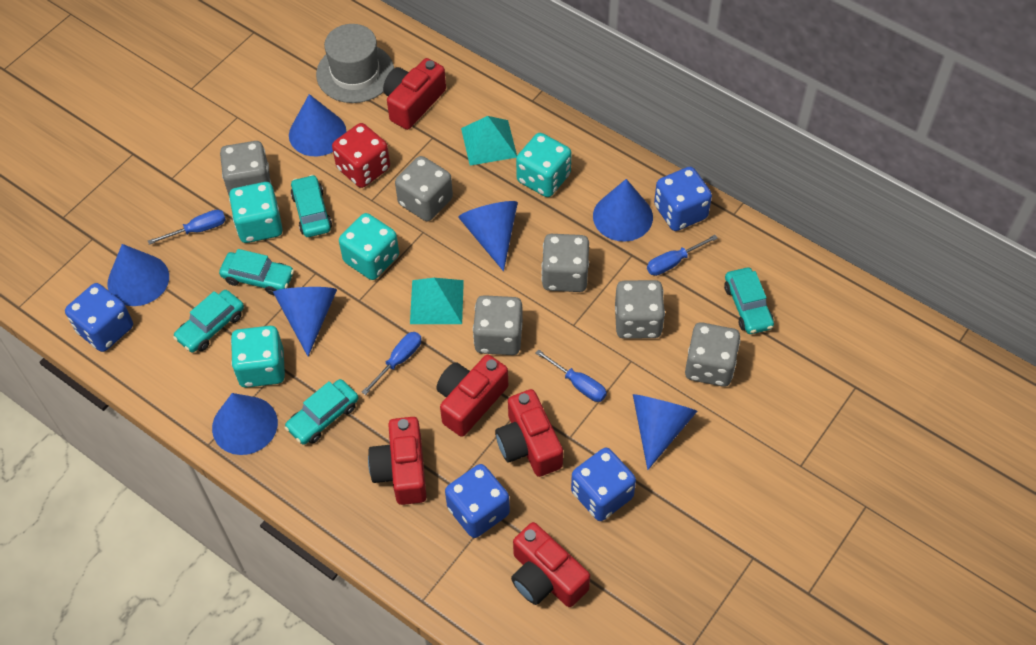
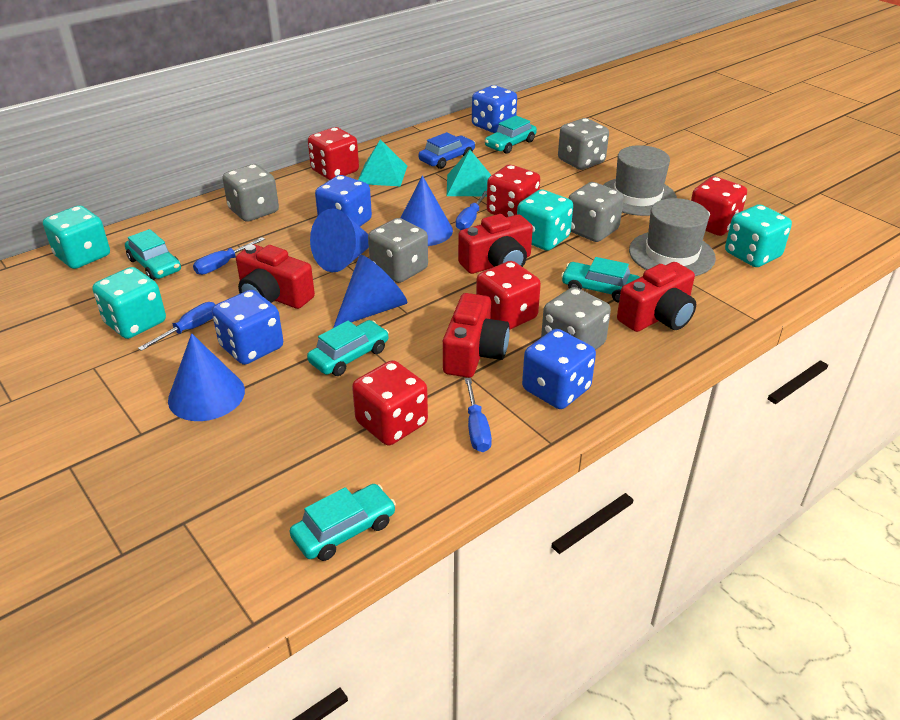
blue car: 0 -> 1
blue cone: 7 -> 4
grey dice: 6 -> 5
grey hat: 1 -> 2
red camera: 5 -> 4
red dice: 1 -> 5

